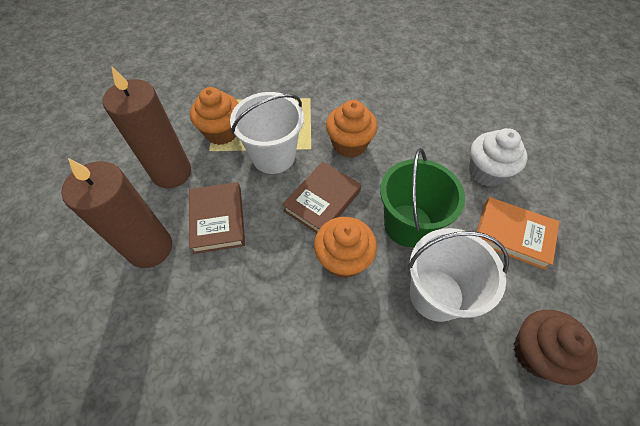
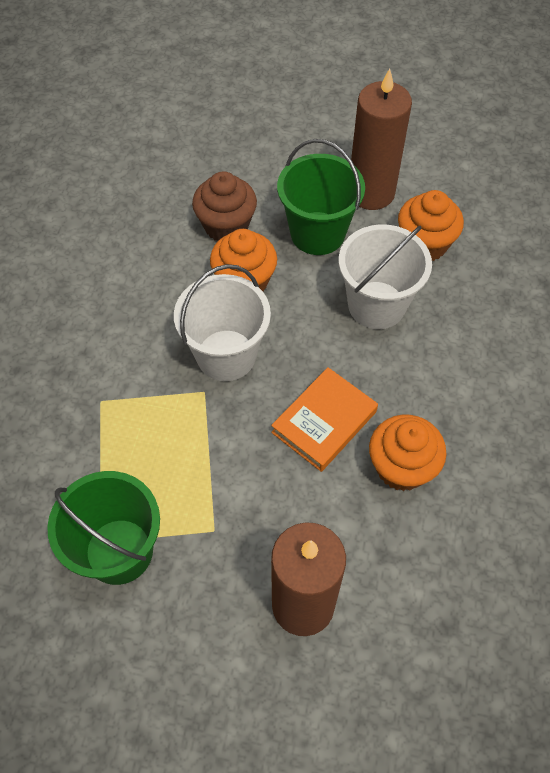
brown book: 2 -> 0
green bucket: 1 -> 2
white cupcake: 1 -> 0

